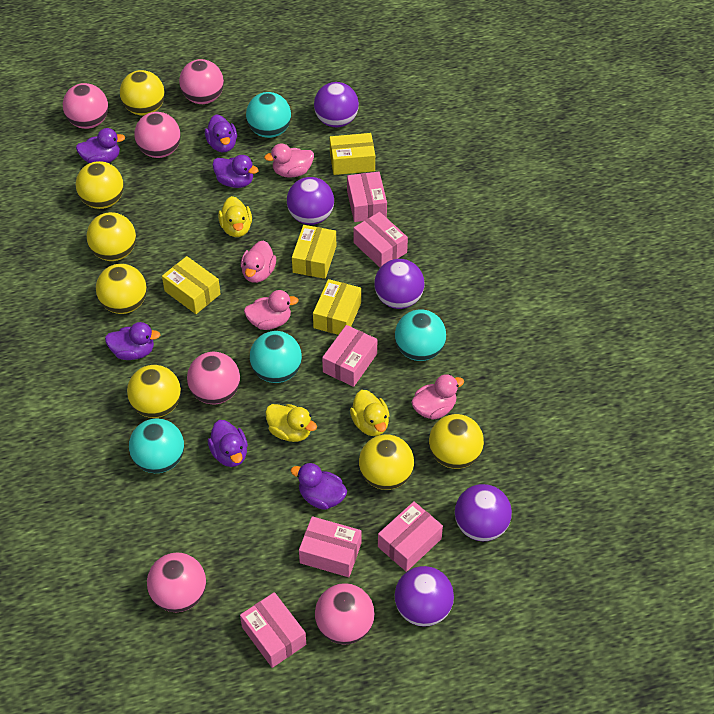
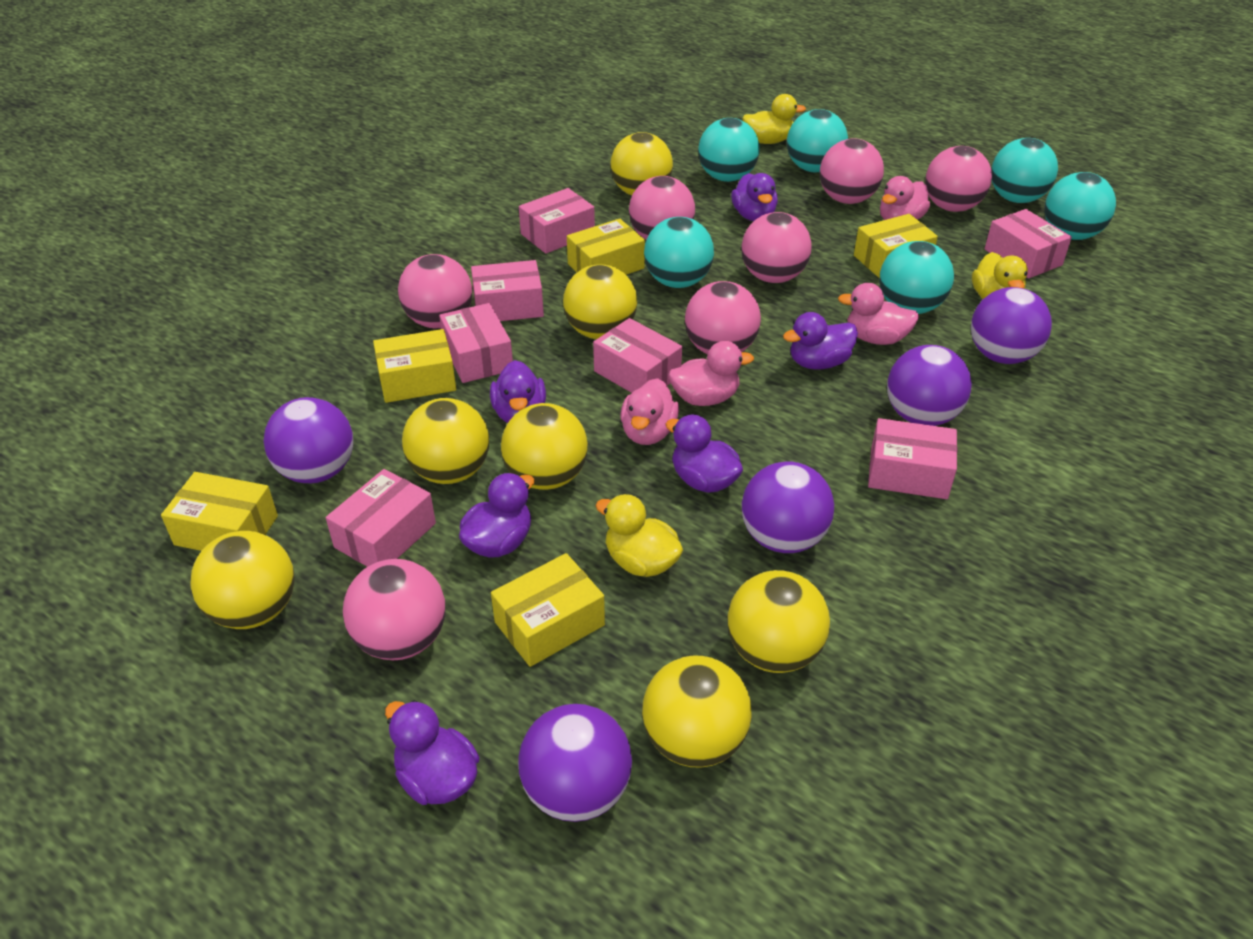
pink ball: 6 -> 7
pink box: 6 -> 7
turquoise ball: 4 -> 6
yellow box: 4 -> 5

